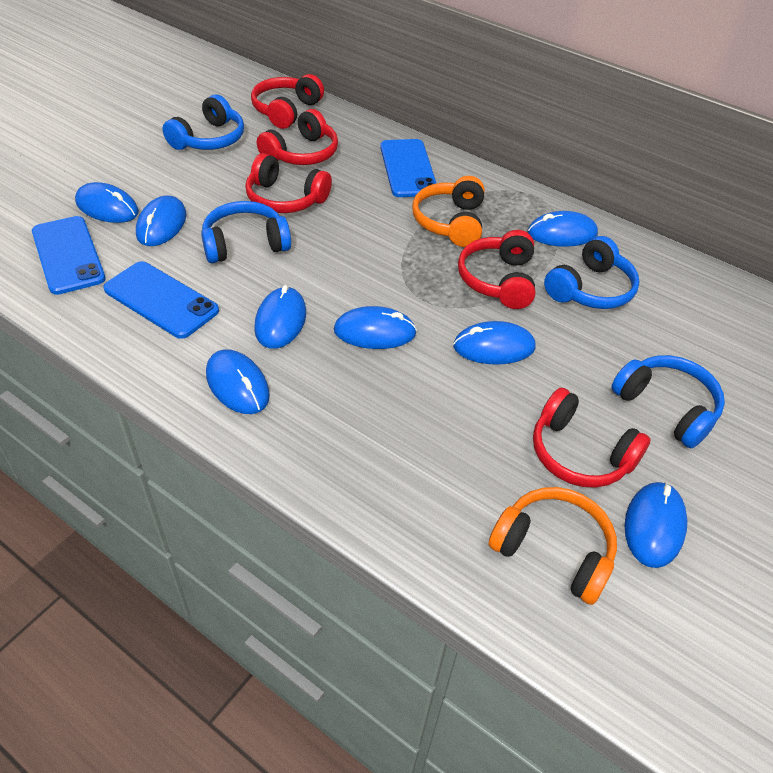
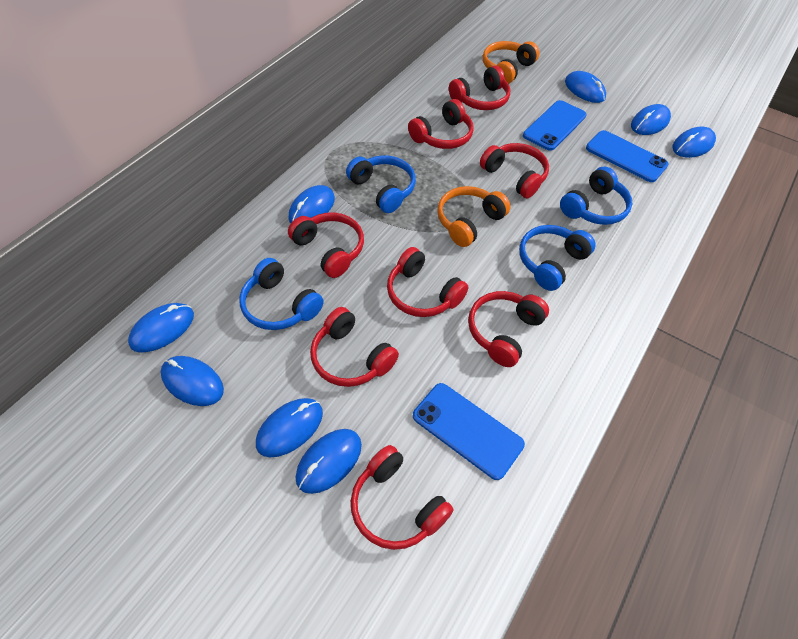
red headphones: 5 -> 8

